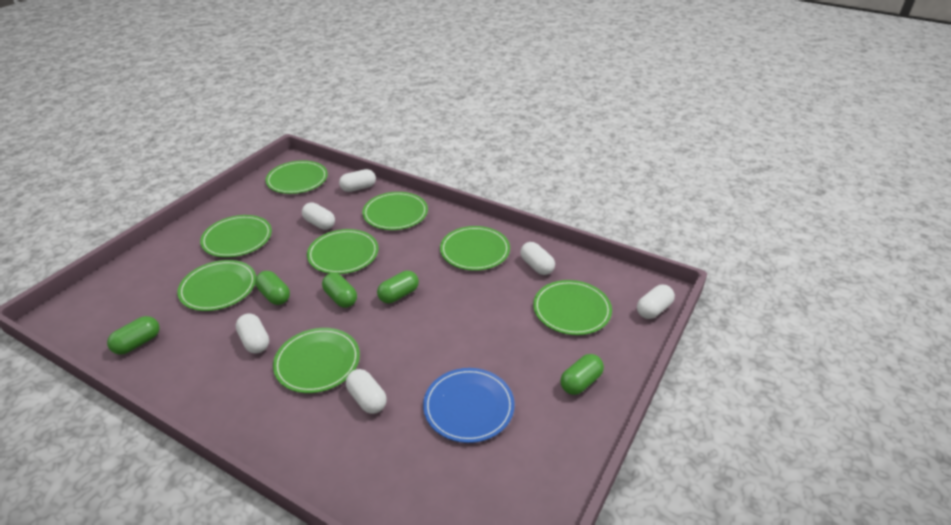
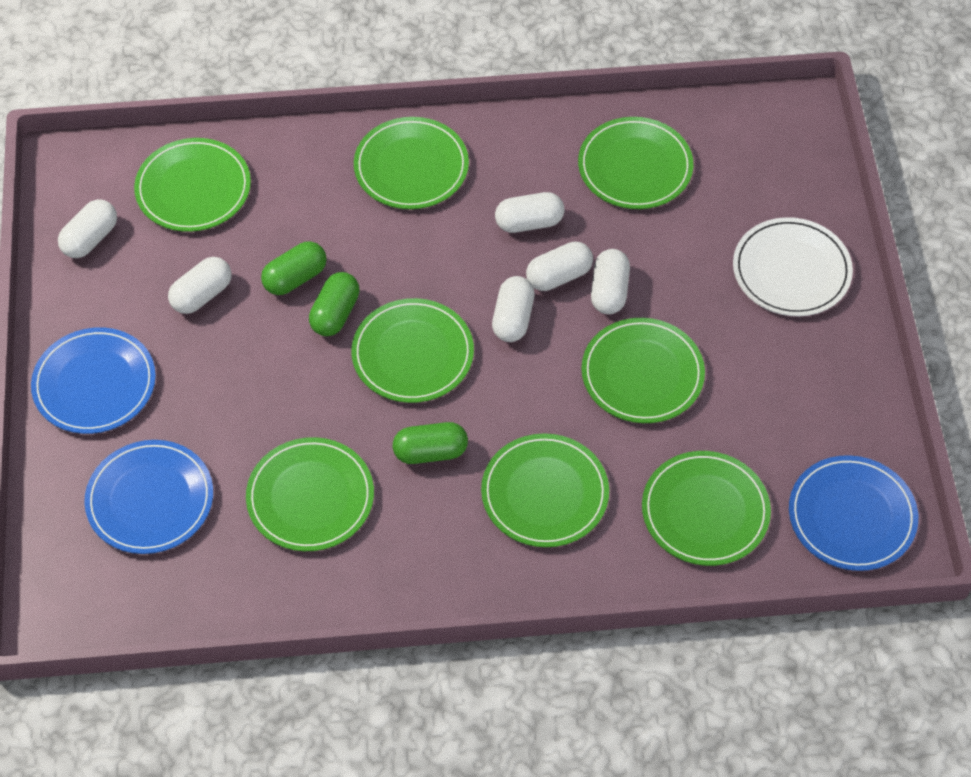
blue plate: 1 -> 3
green capsule: 5 -> 3
white plate: 0 -> 1

